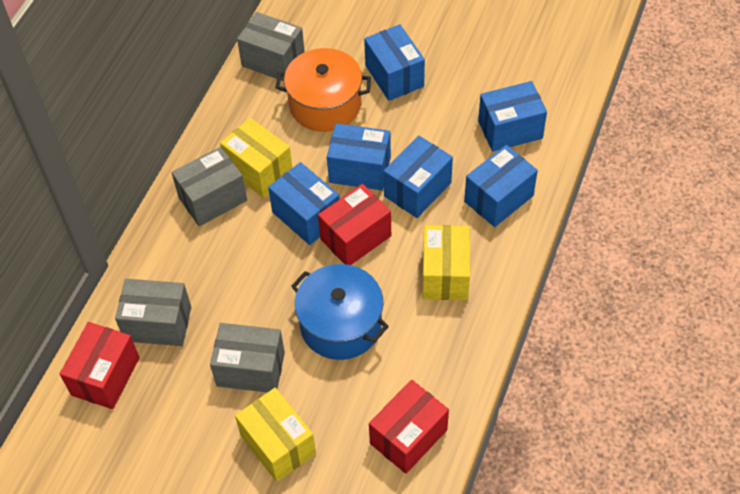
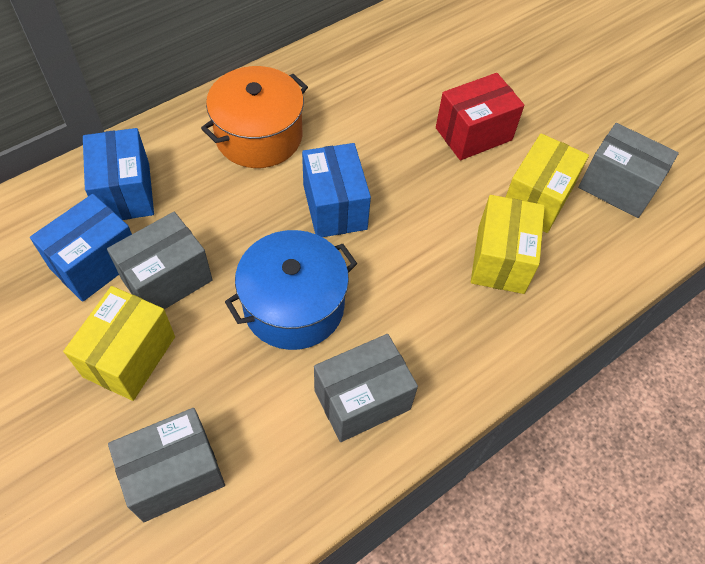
blue box: 6 -> 3
red box: 3 -> 1

